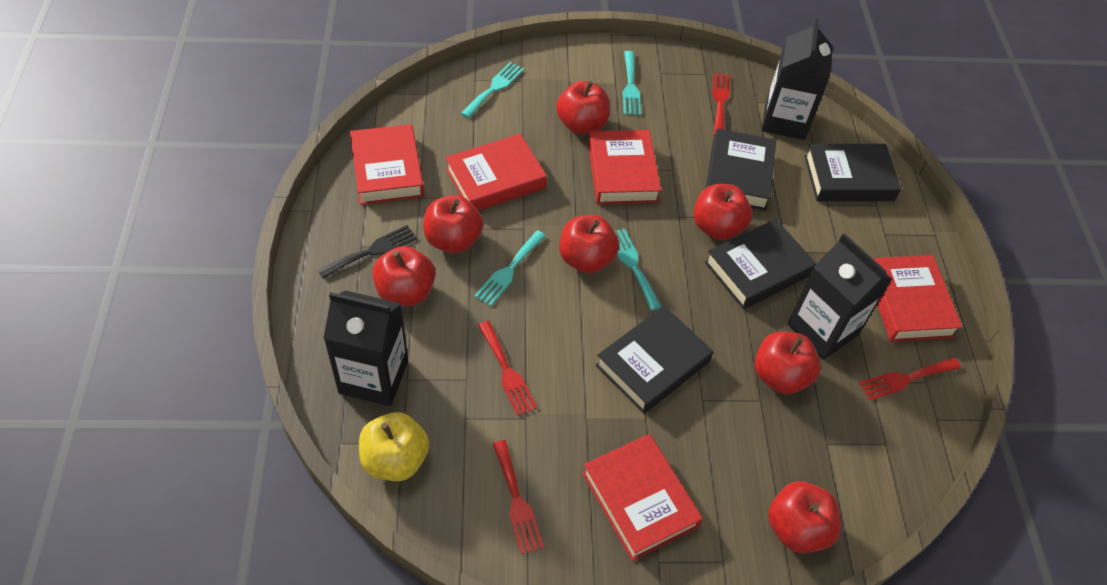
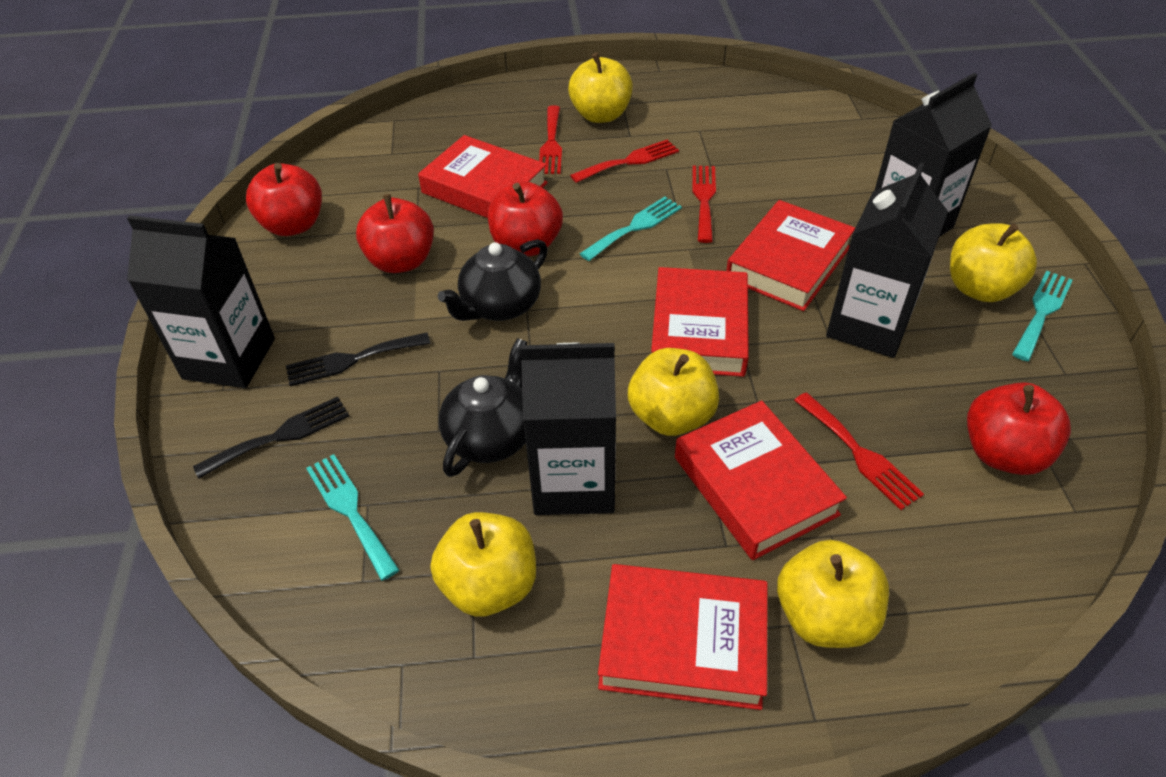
black book: 4 -> 0
black carton: 3 -> 4
black fork: 1 -> 2
black teapot: 0 -> 2
red apple: 7 -> 4
turquoise fork: 4 -> 3
yellow apple: 1 -> 5

